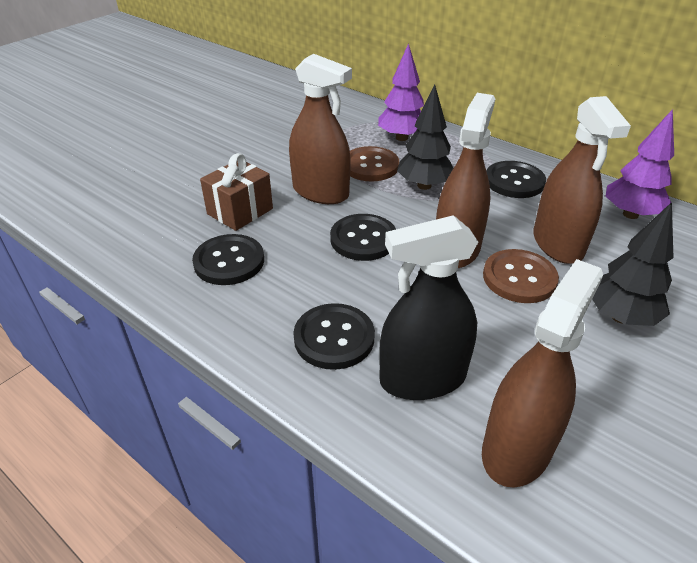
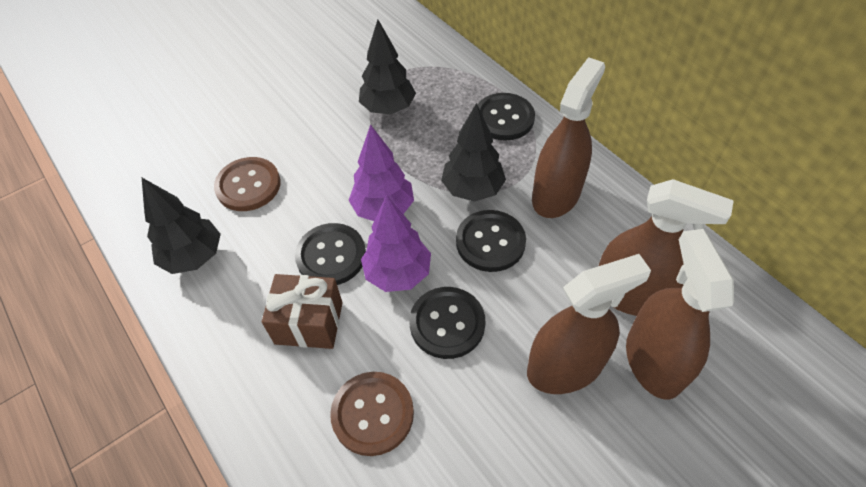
black spray bottle: 1 -> 0
black tree: 2 -> 3

